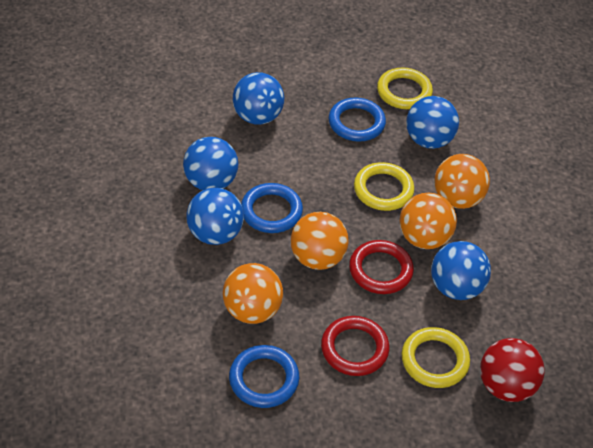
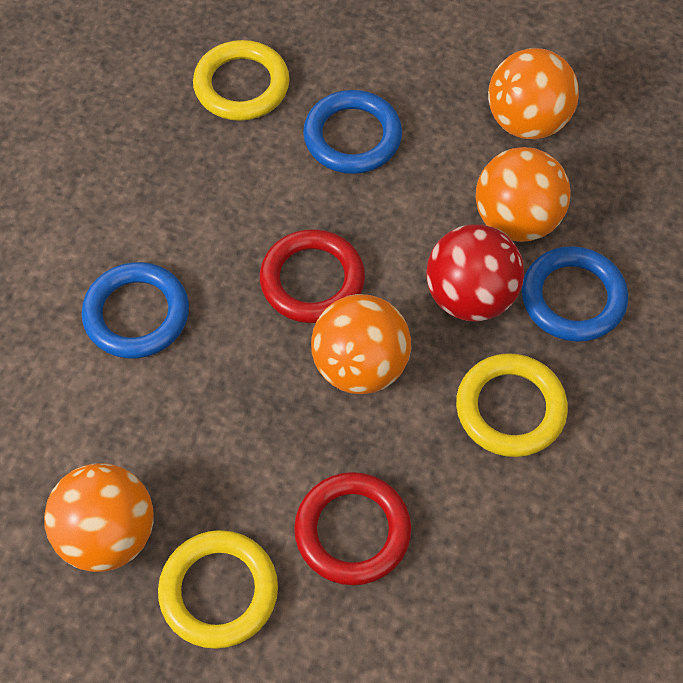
blue ball: 5 -> 0

